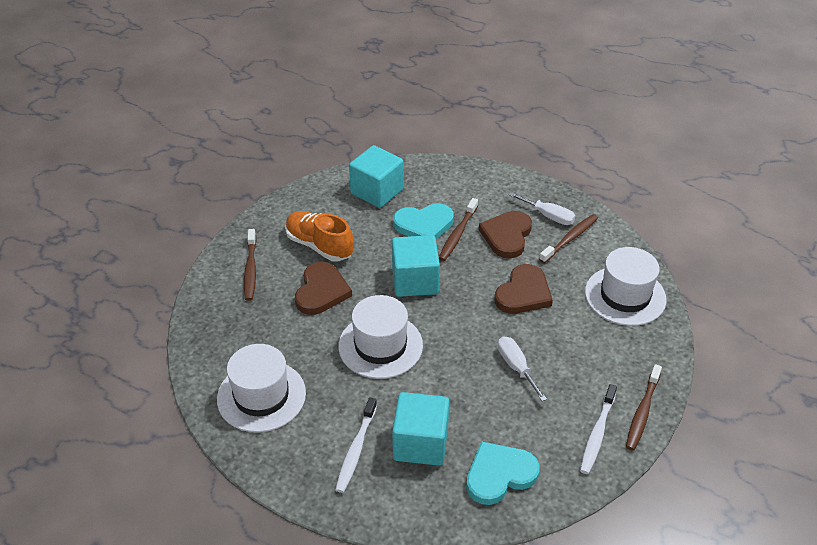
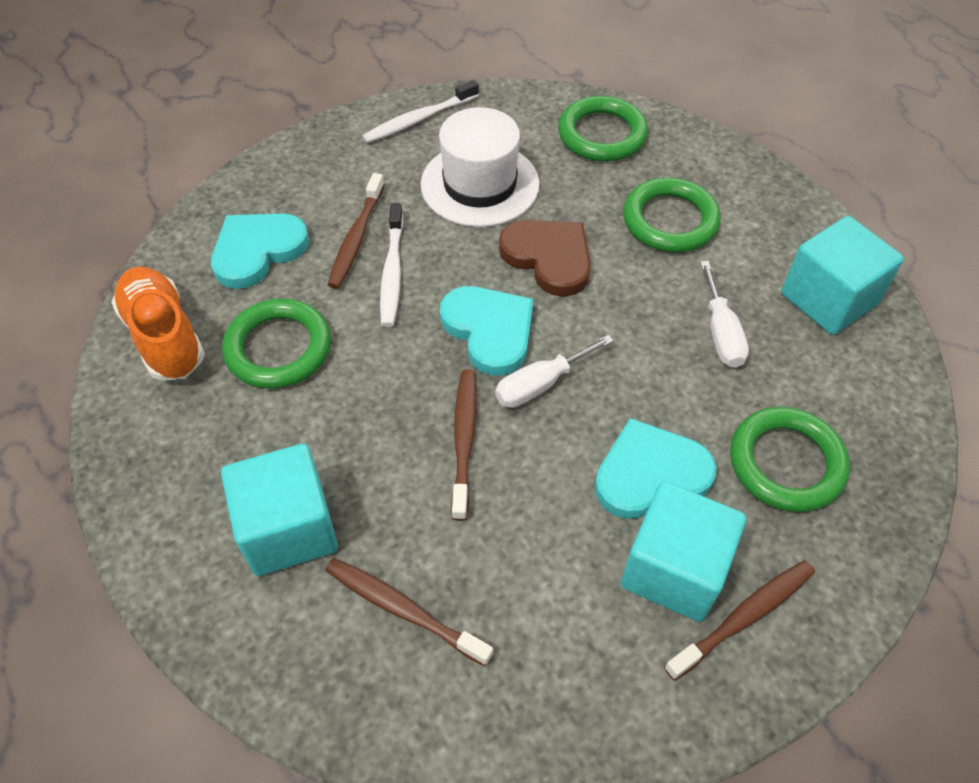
brown heart: 3 -> 1
green ring: 0 -> 4
turquoise heart: 2 -> 3
white hat: 3 -> 1

